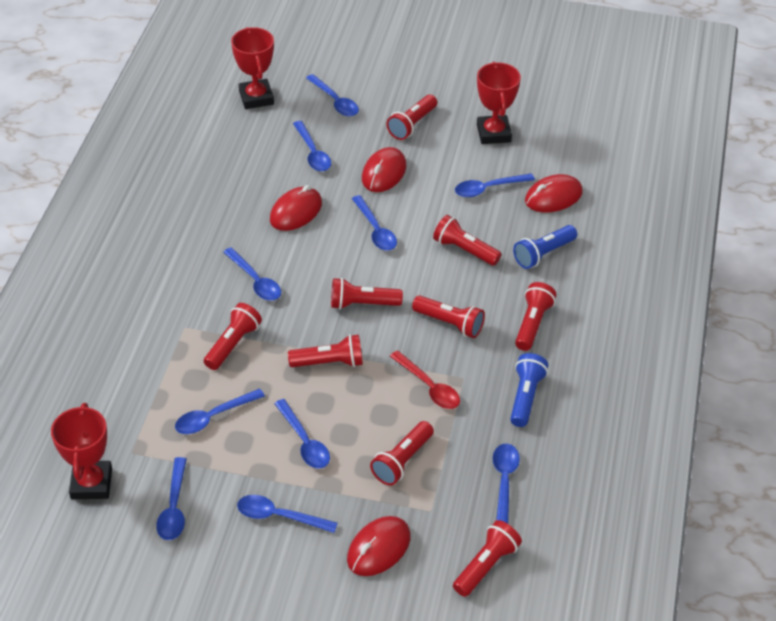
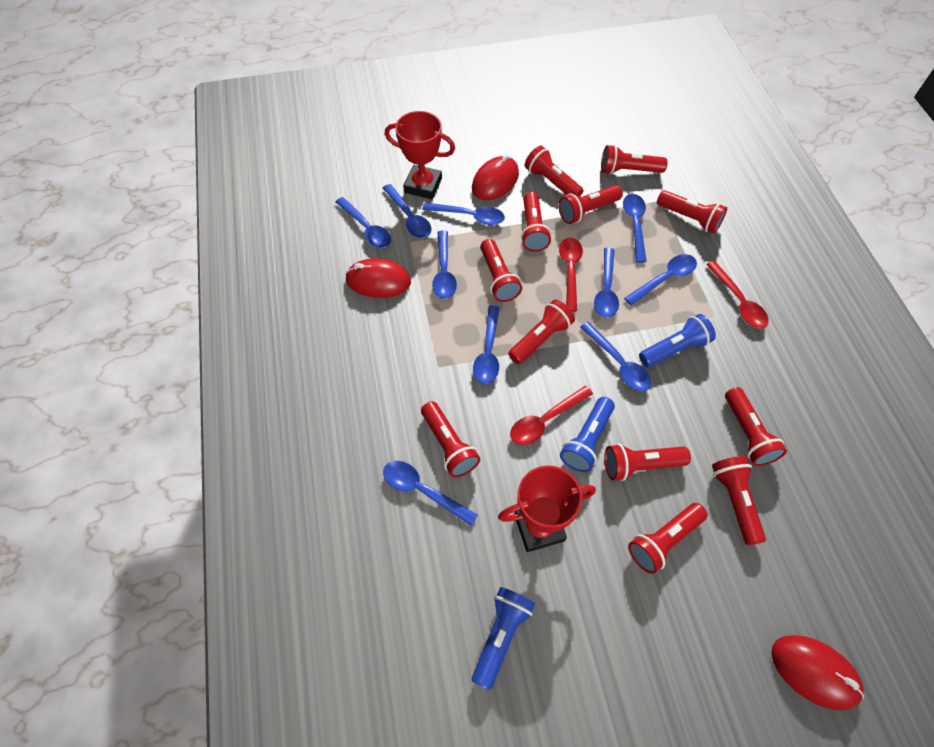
blue flashlight: 2 -> 3
red flashlight: 9 -> 12
red mouse: 4 -> 3
red spoon: 1 -> 3
red trophy: 3 -> 2

